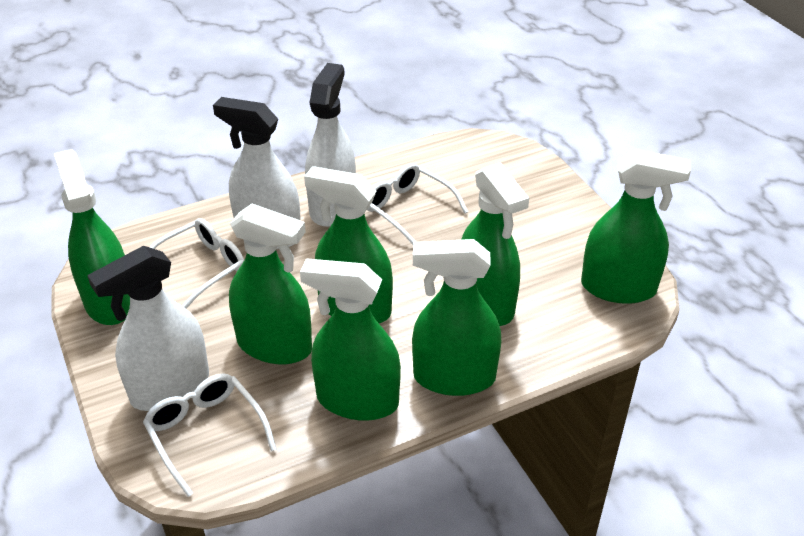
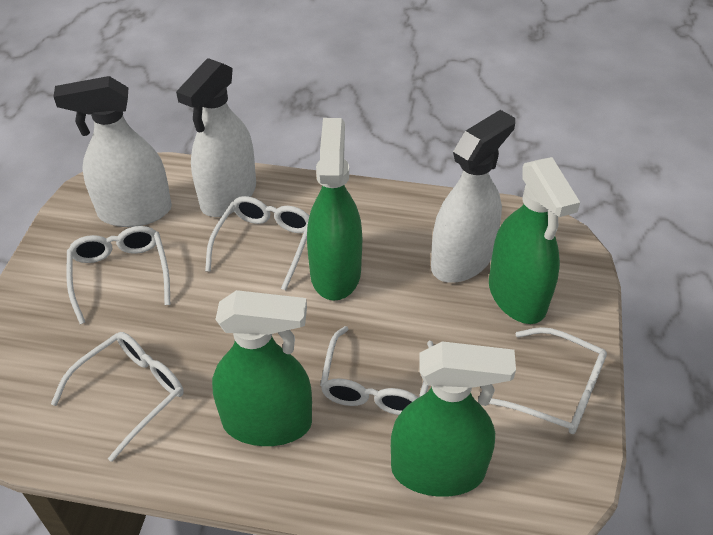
green spray bottle: 7 -> 4
white glasses: 3 -> 5

